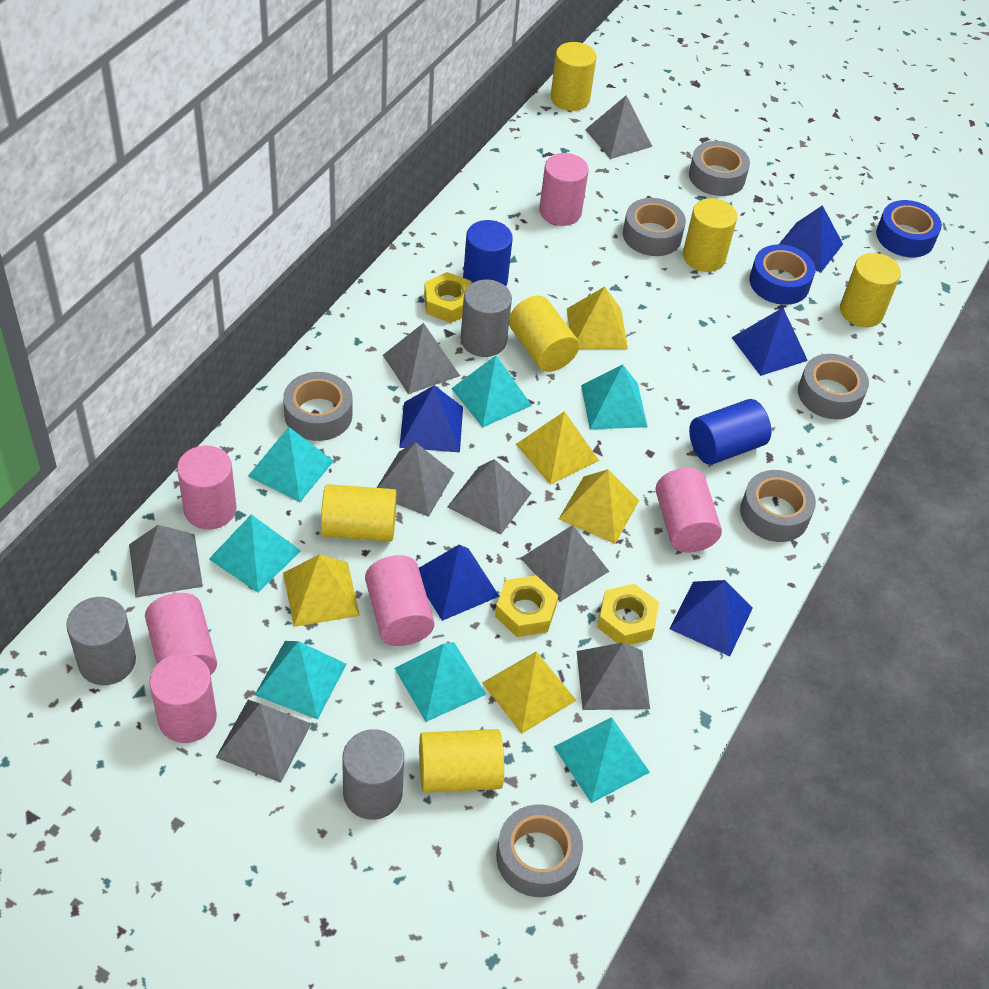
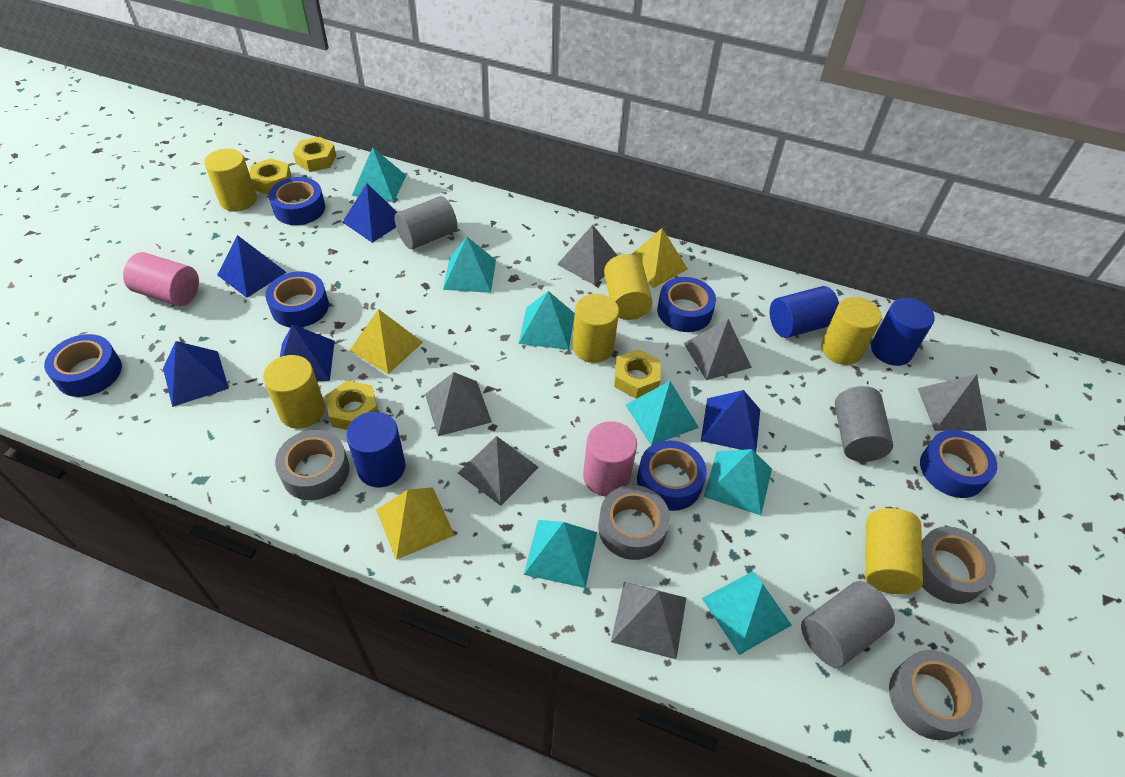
blue cylinder: 2 -> 3
blue tape: 2 -> 6
grey pyramid: 8 -> 6
grey tape: 6 -> 4
pink cylinder: 6 -> 2
yellow nut: 3 -> 4
yellow pyramid: 5 -> 3

